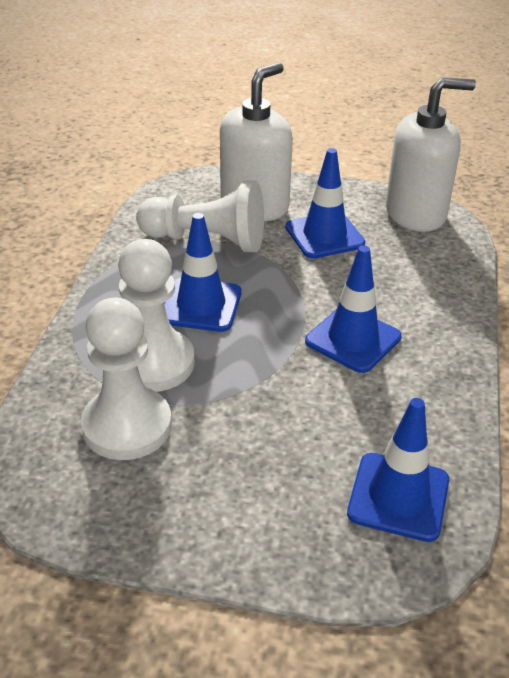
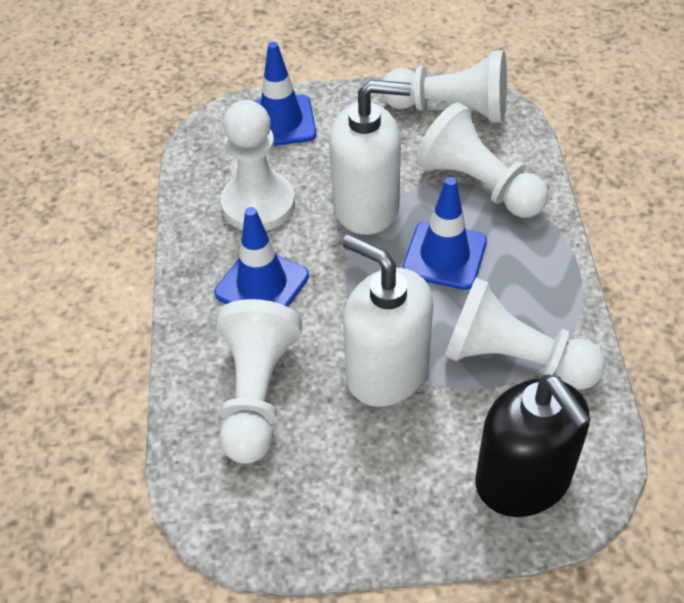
black soap dispenser: 0 -> 1
blue traffic cone: 4 -> 3
white pawn: 3 -> 5

